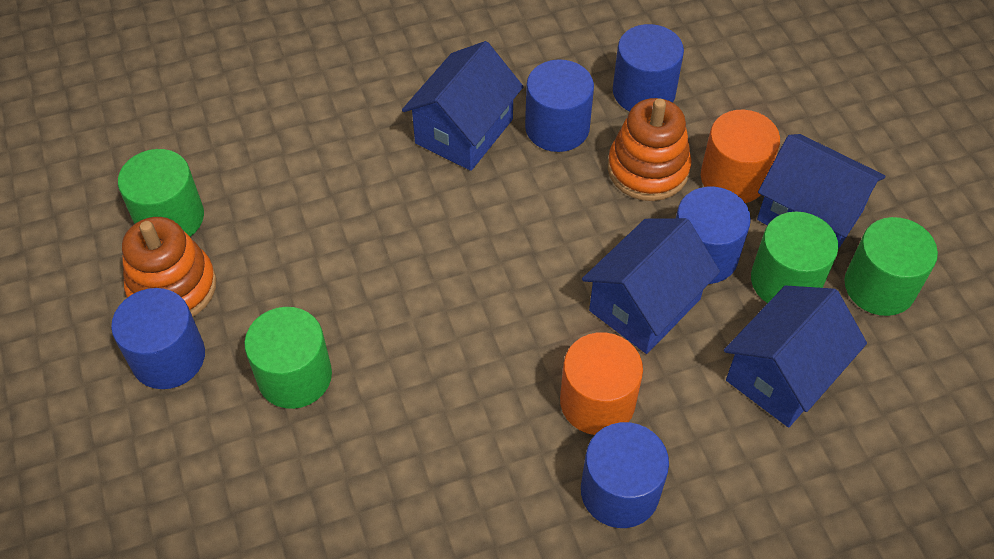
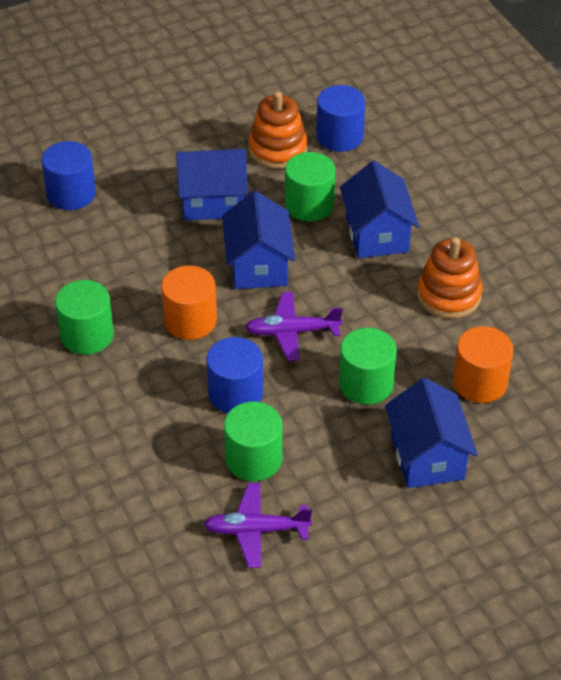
blue cylinder: 5 -> 3
purple plane: 0 -> 2

